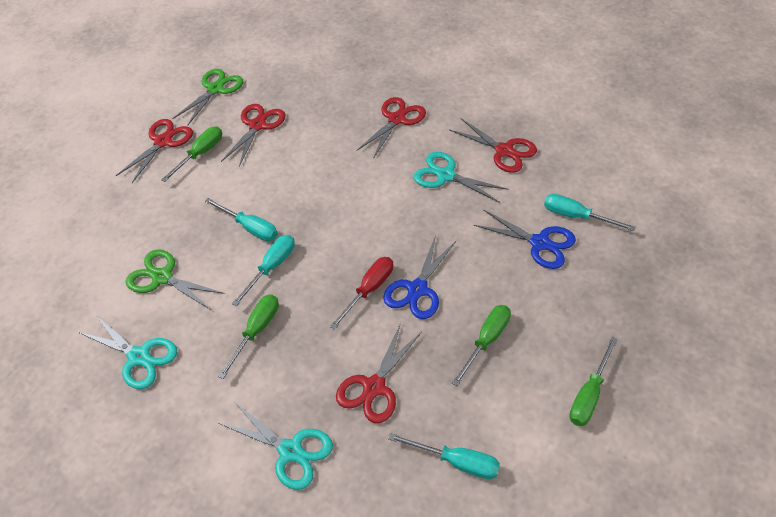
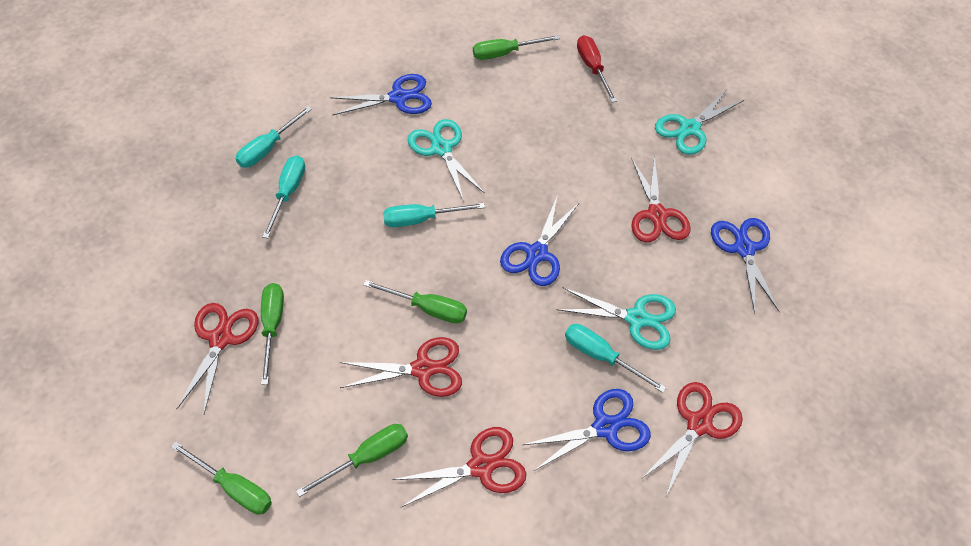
blue scissors: 2 -> 4
green scissors: 2 -> 0
green screwdriver: 4 -> 5

